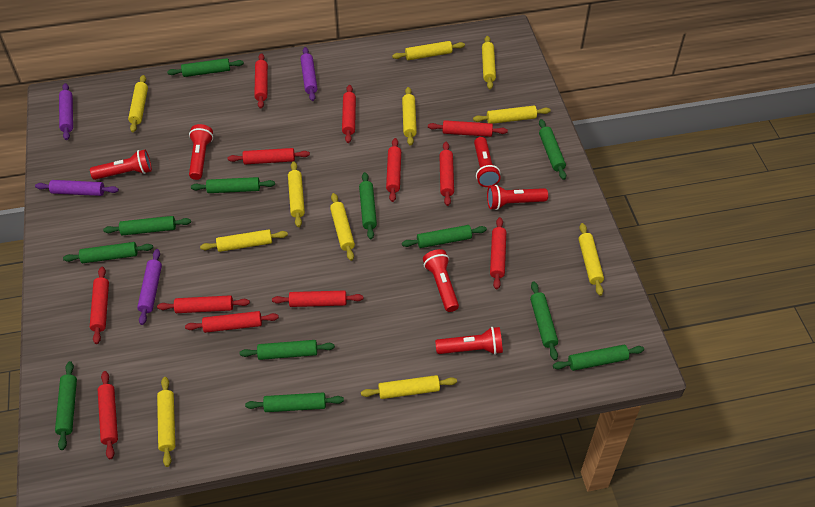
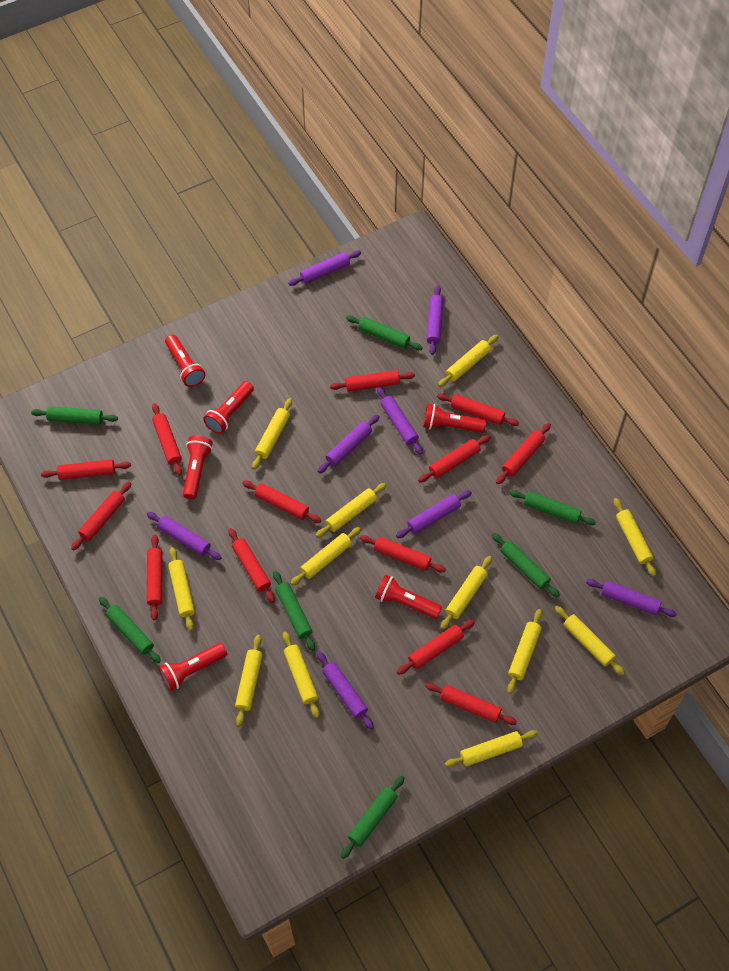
green rolling pin: 12 -> 7
purple rolling pin: 4 -> 8
red rolling pin: 12 -> 13
yellow rolling pin: 11 -> 12

